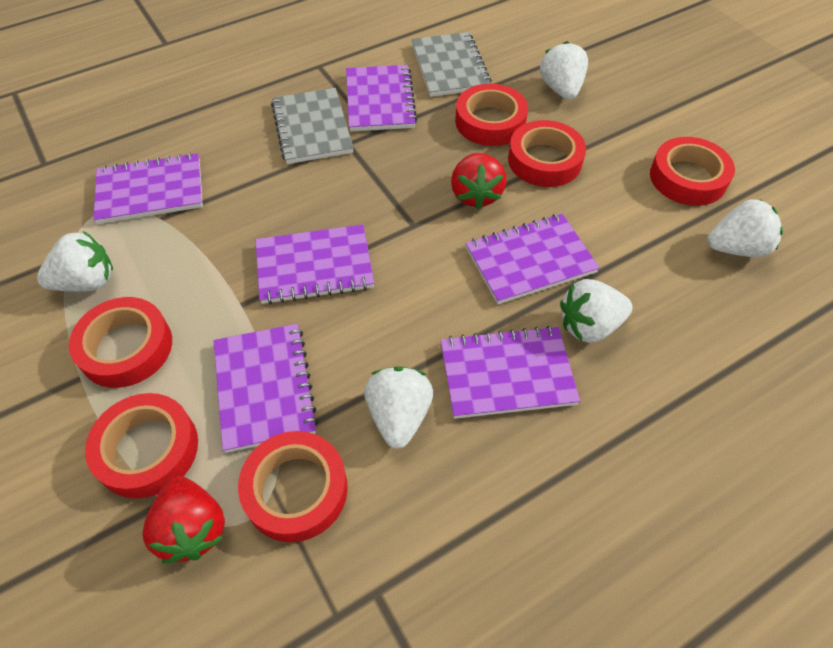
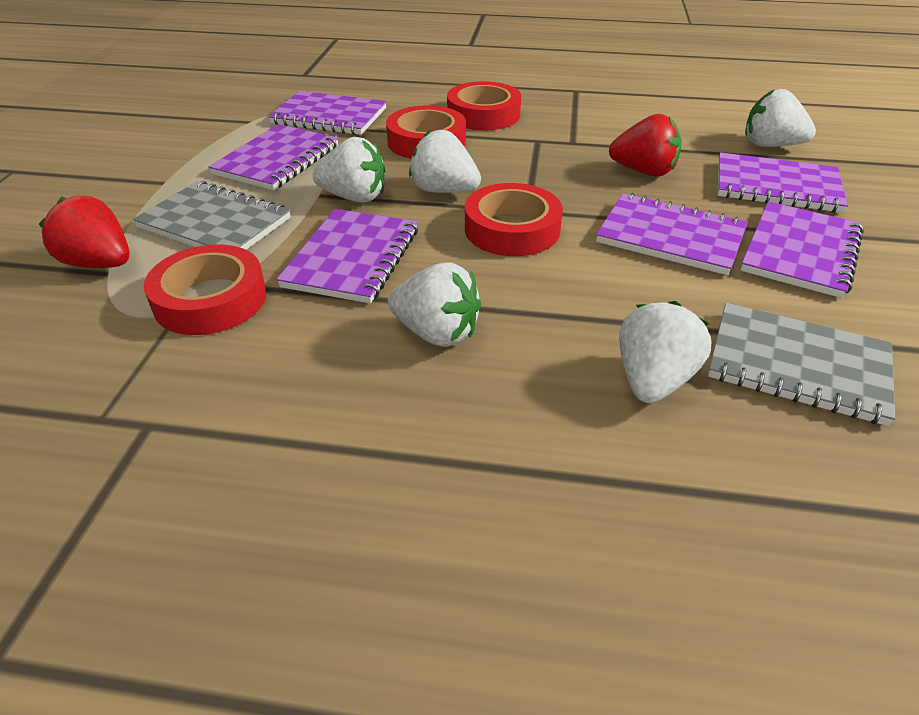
red tape: 6 -> 4

